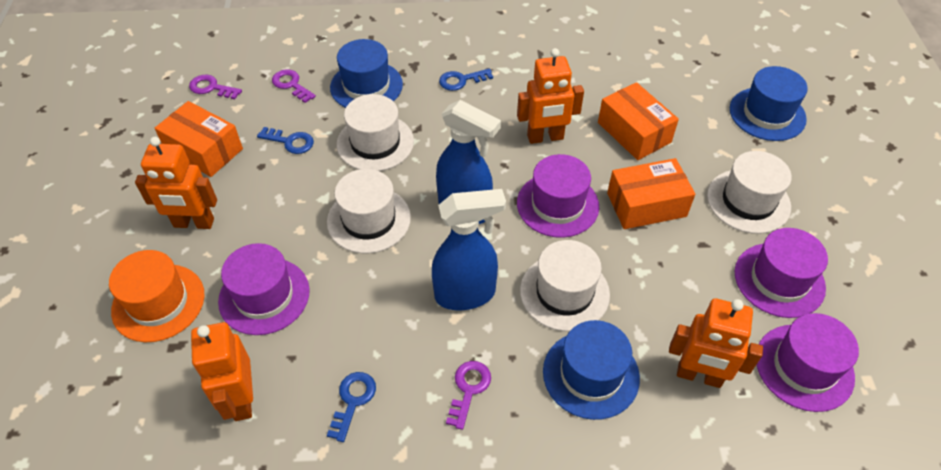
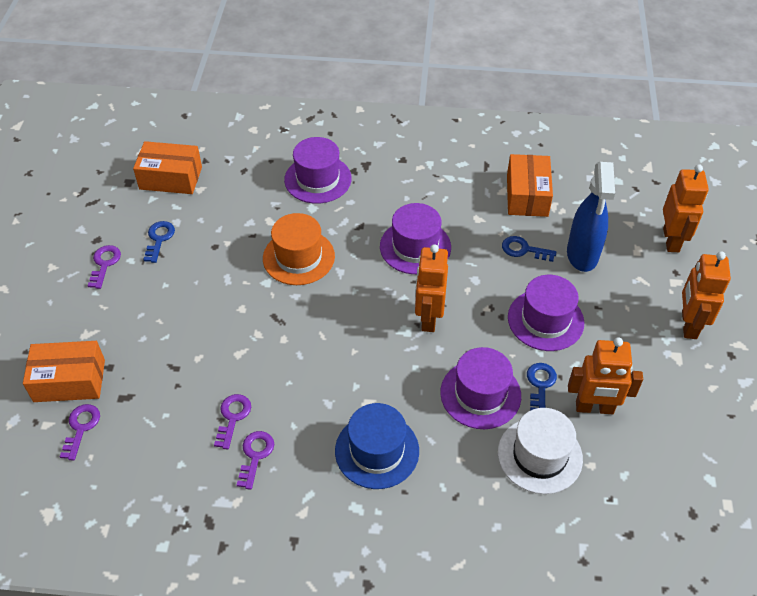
blue hat: 3 -> 1
blue spray bottle: 2 -> 1
purple key: 3 -> 4
white hat: 4 -> 1

